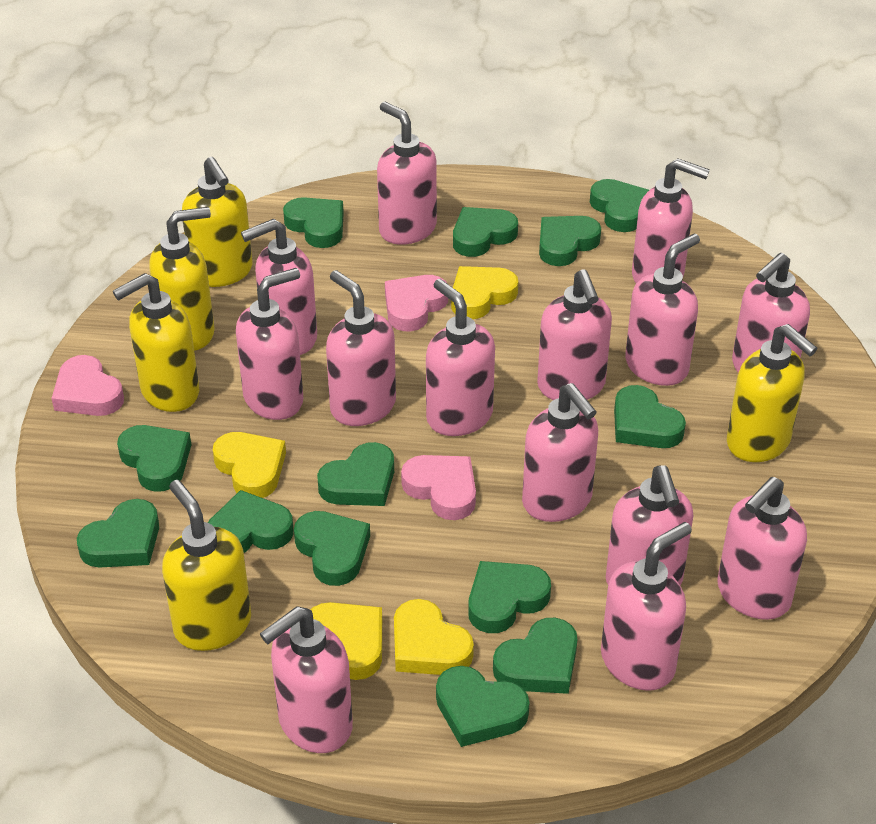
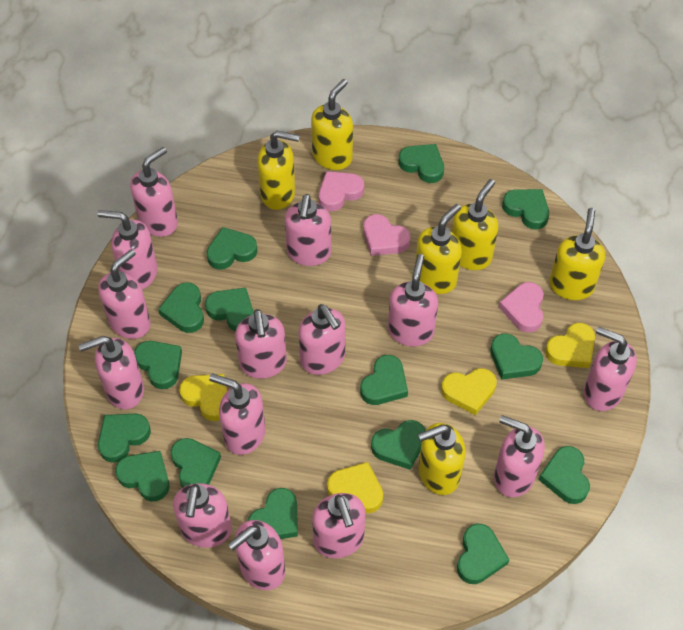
green heart: 13 -> 15
yellow soap dispenser: 5 -> 6

